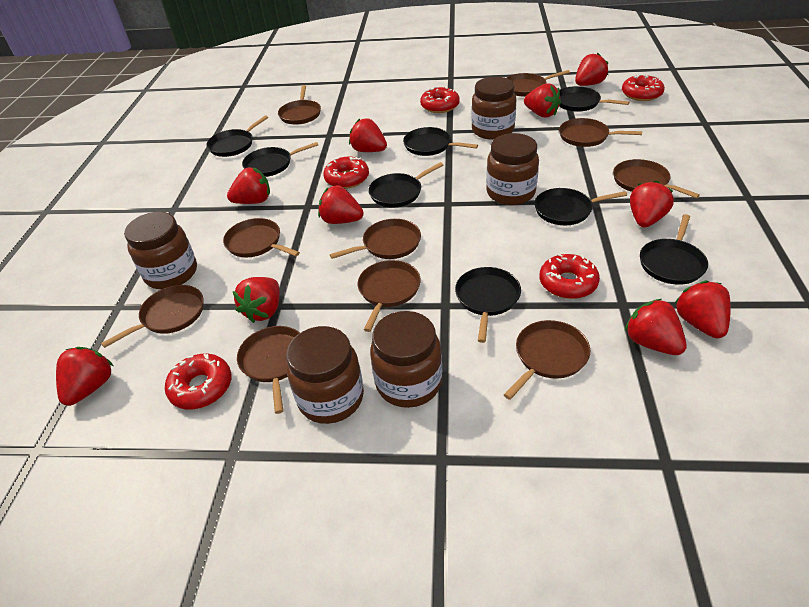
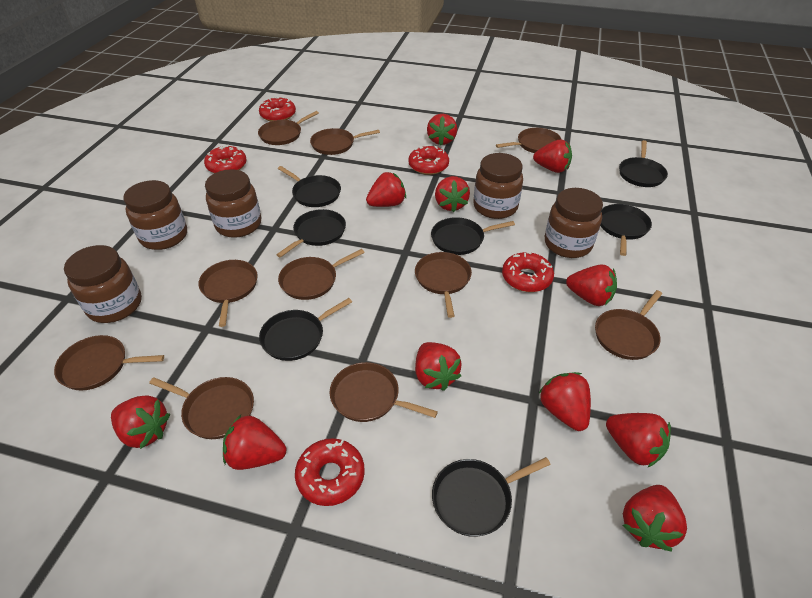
black pan: 8 -> 7
red strawberry: 10 -> 11

